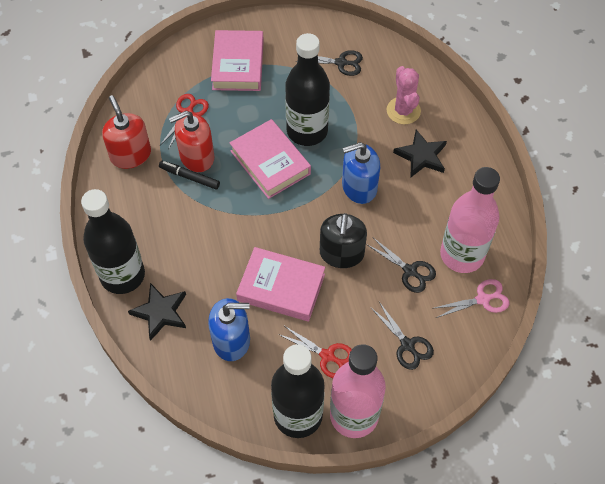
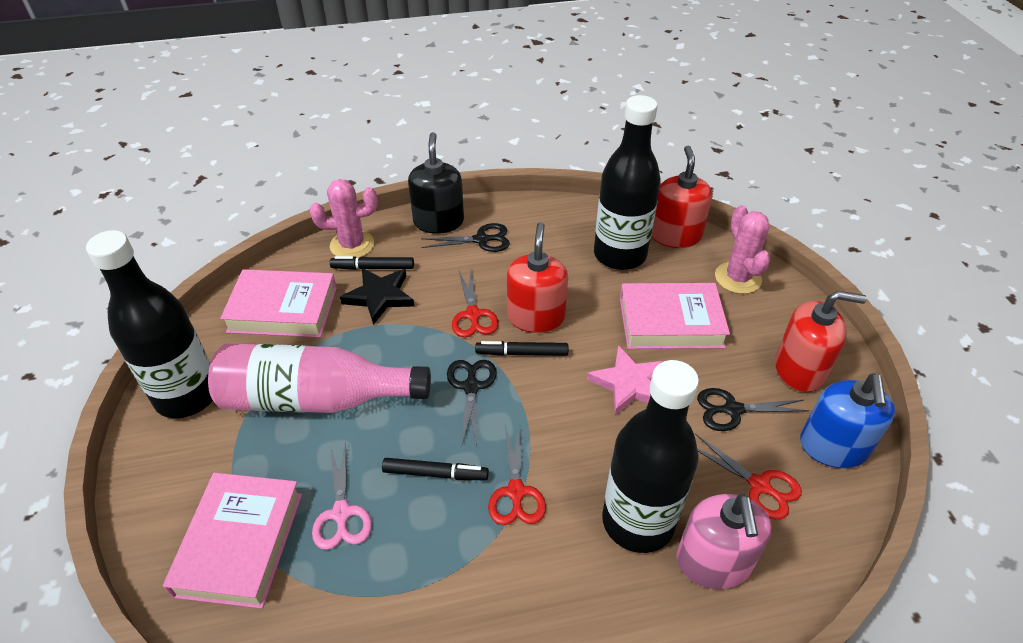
black marker: 1 -> 3
black star: 2 -> 1
blue soap dispenser: 2 -> 1
pink bottle: 2 -> 1
pink cactus: 1 -> 2
pink soap dispenser: 0 -> 1
pink star: 0 -> 1
red scissors: 2 -> 3
red soap dispenser: 2 -> 3

